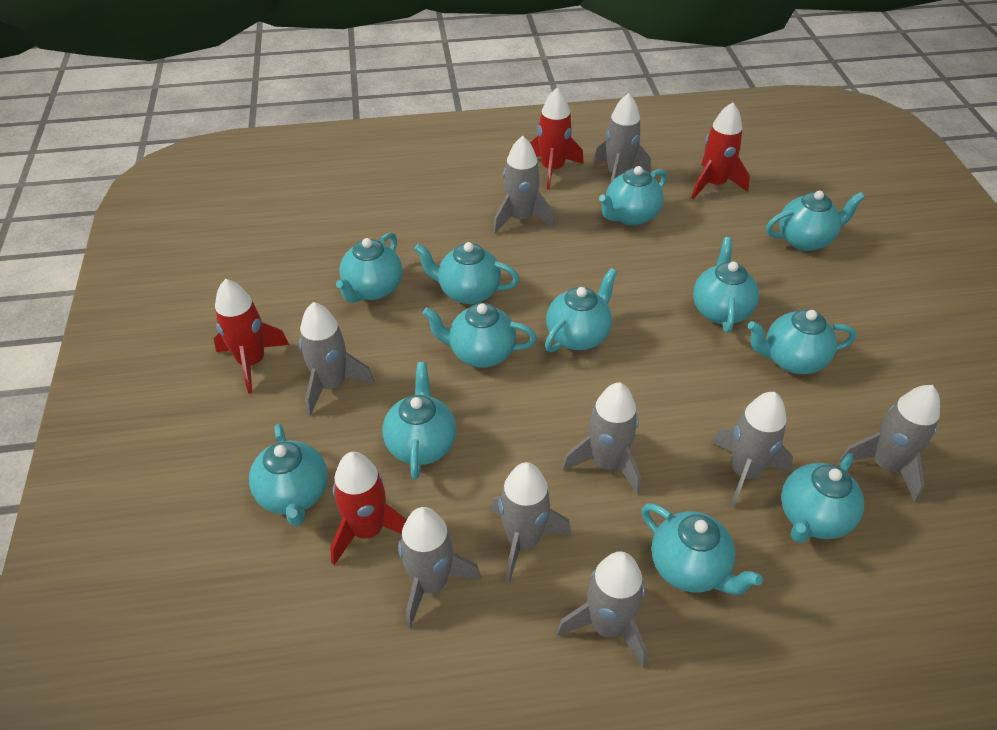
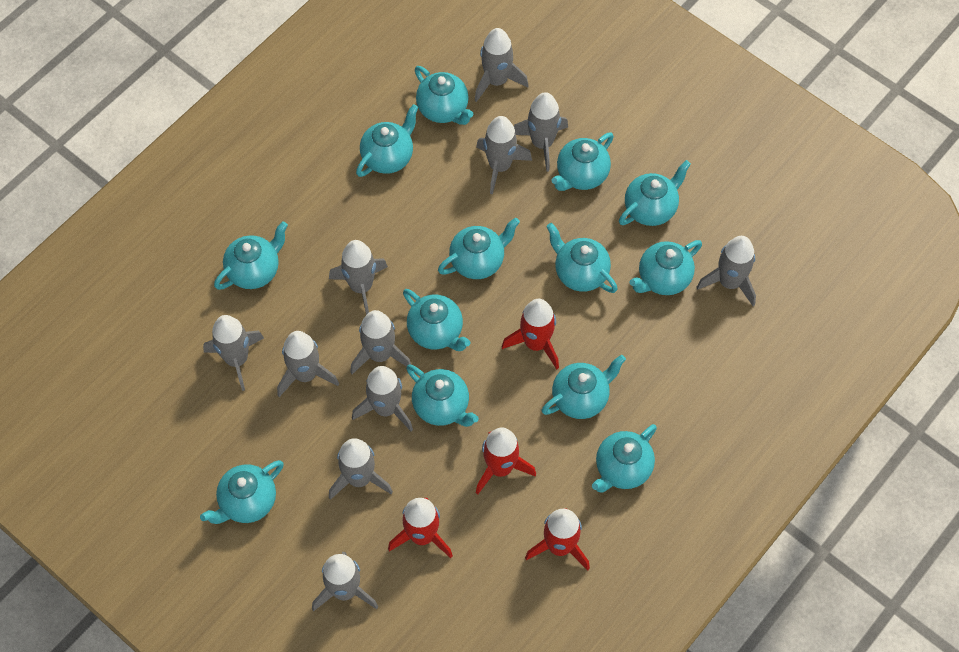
grey rocket: 9 -> 11
turquoise teapot: 12 -> 13

